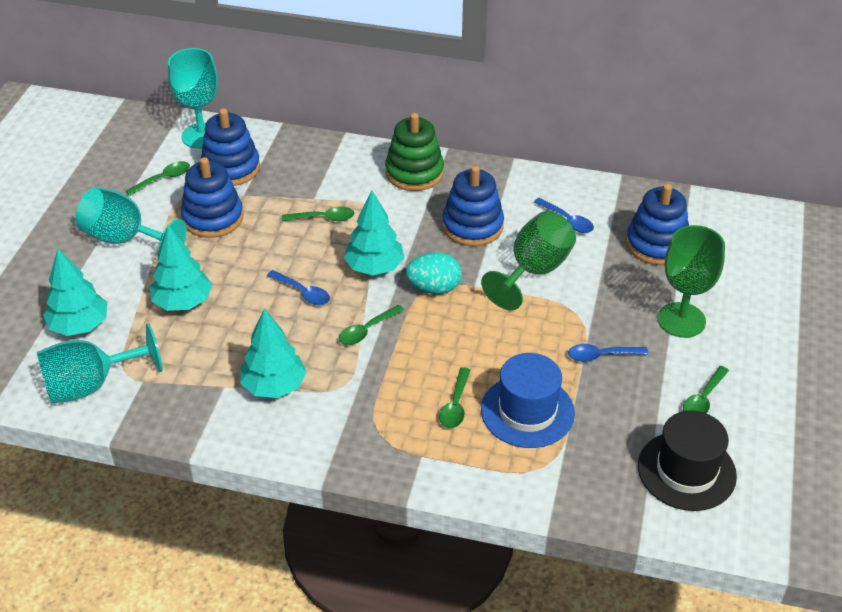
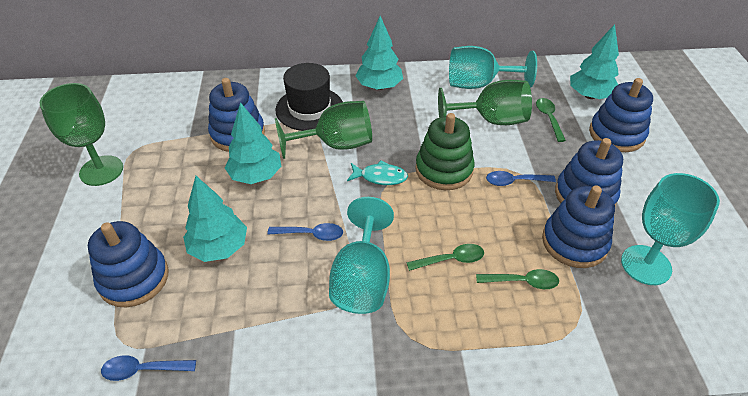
blue hat: 1 -> 0
blue stacking toy: 4 -> 5
green goblet: 2 -> 3
green spoon: 5 -> 3
turquoise egg: 1 -> 0
turquoise fish: 0 -> 1

